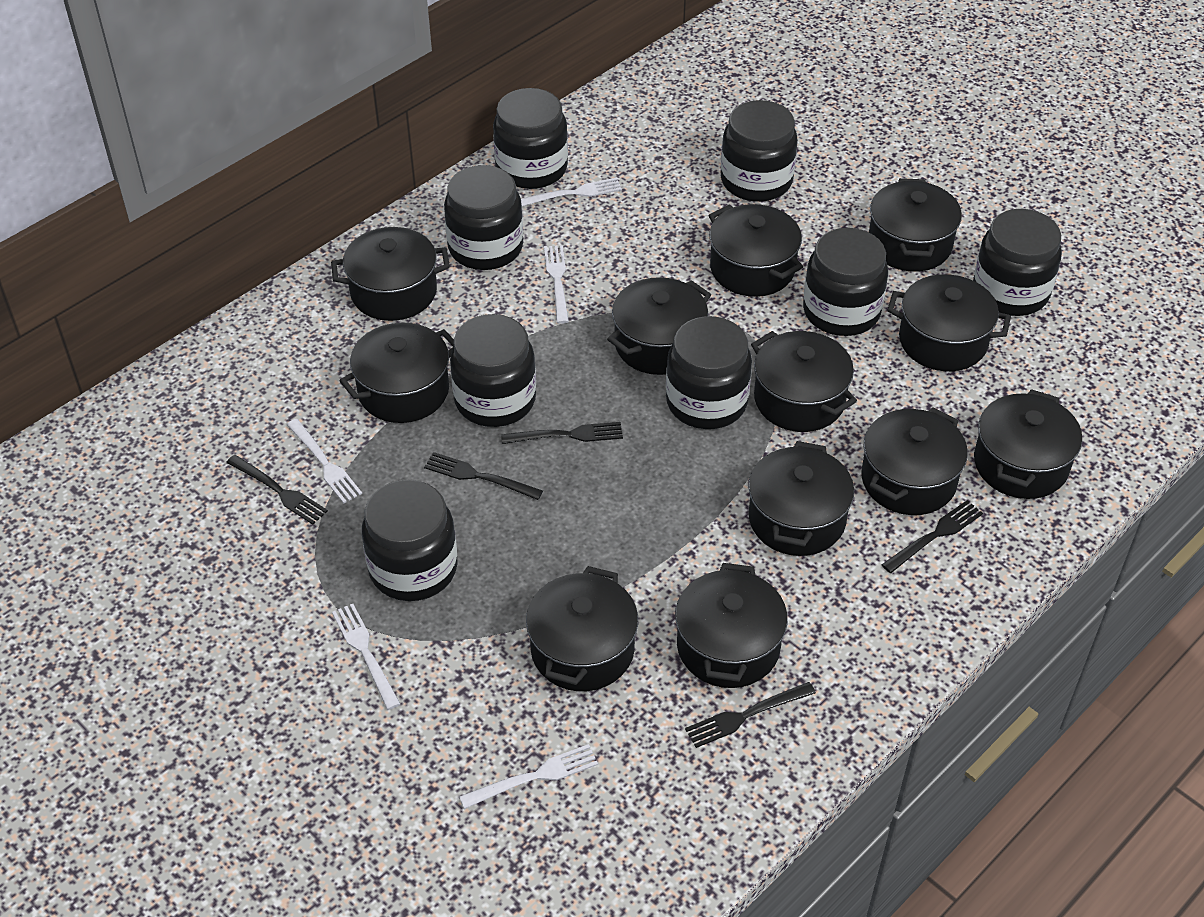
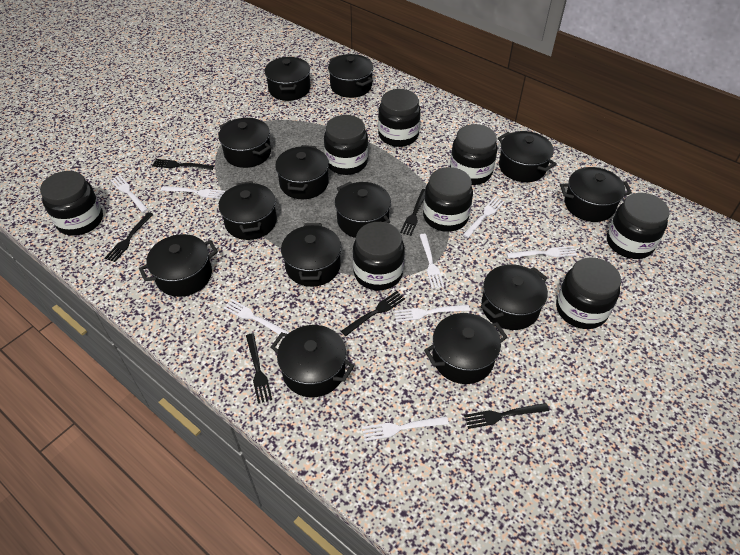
black fork: 5 -> 6
black pot: 12 -> 13
white fork: 5 -> 8

